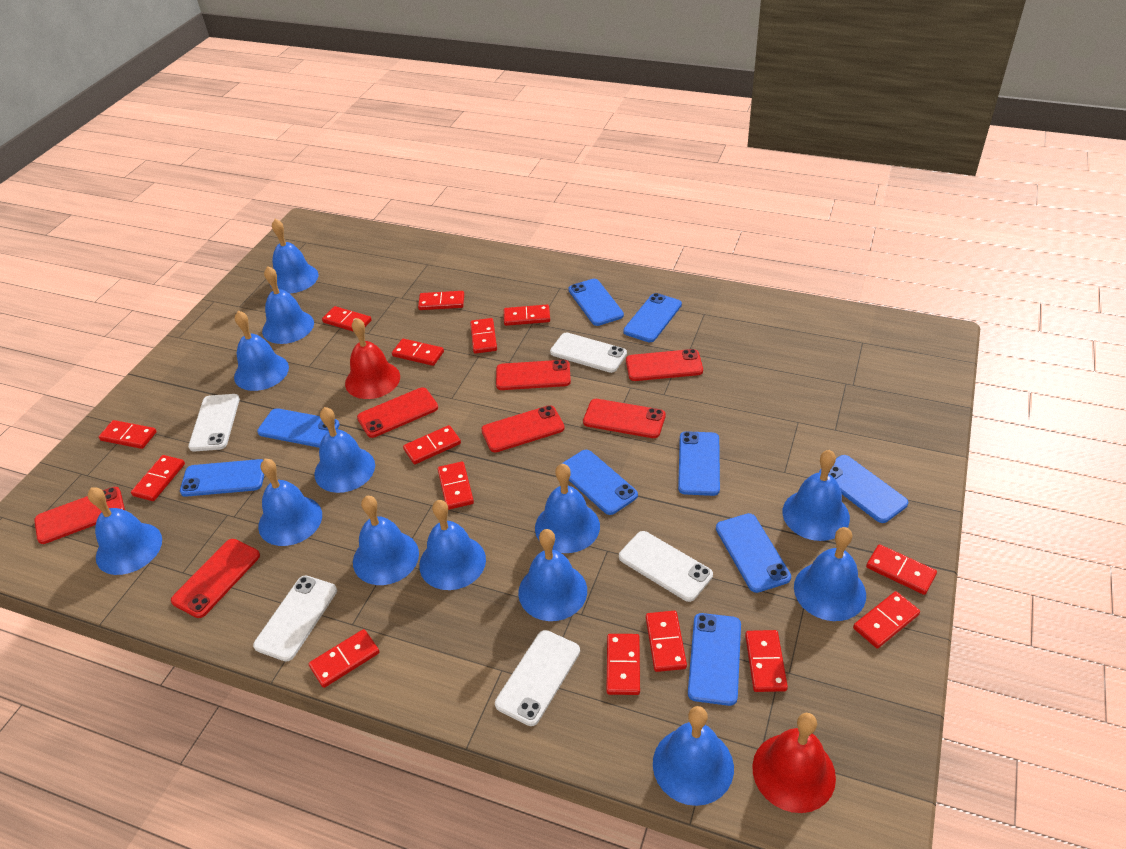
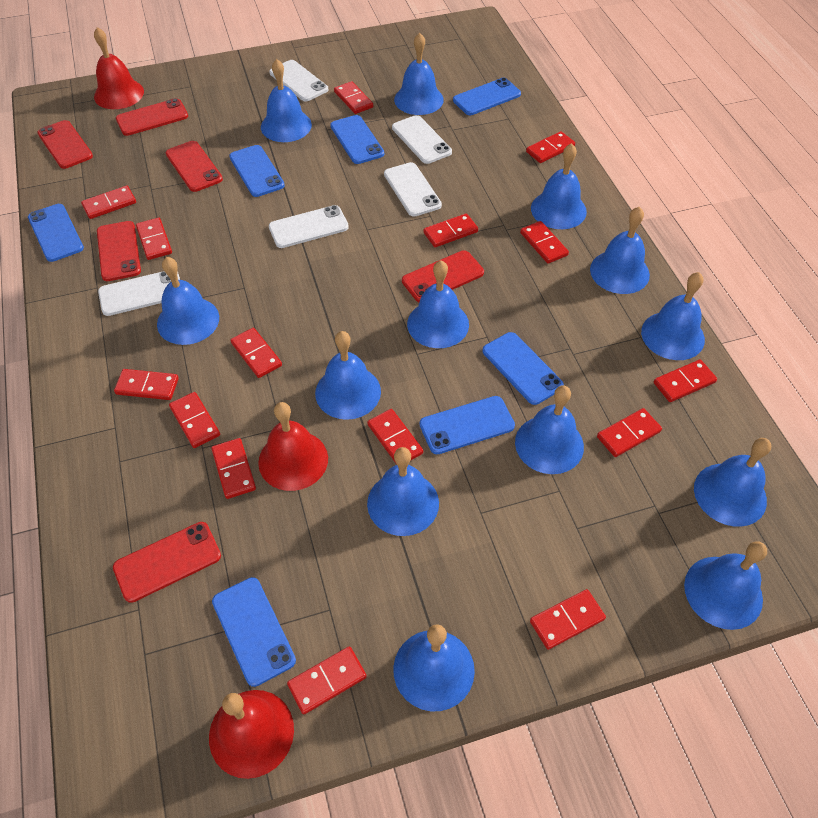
blue phone: 9 -> 7
red bell: 2 -> 3
red phone: 7 -> 6

